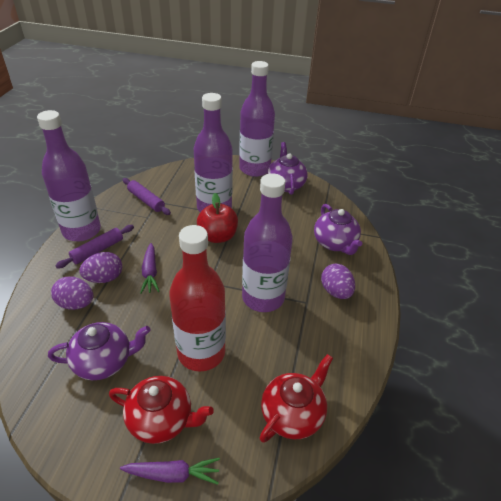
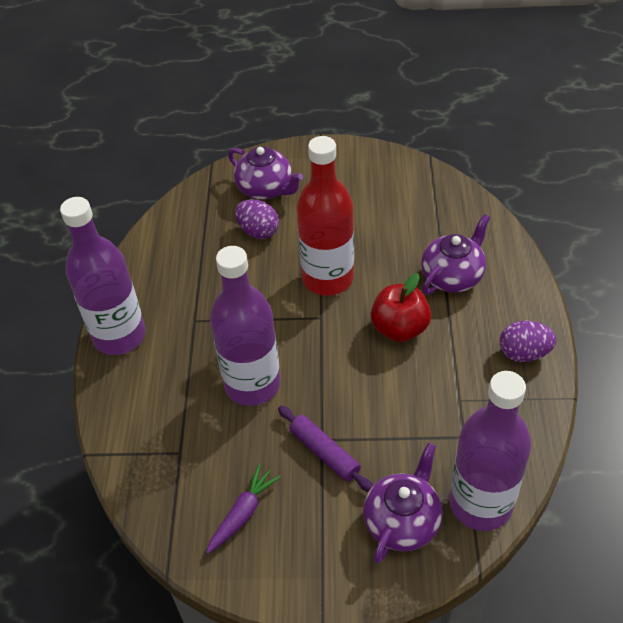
purple bottle: 4 -> 3
purple carrot: 2 -> 1
purple egg: 3 -> 2
purple rolling pin: 2 -> 1
red teapot: 2 -> 0

